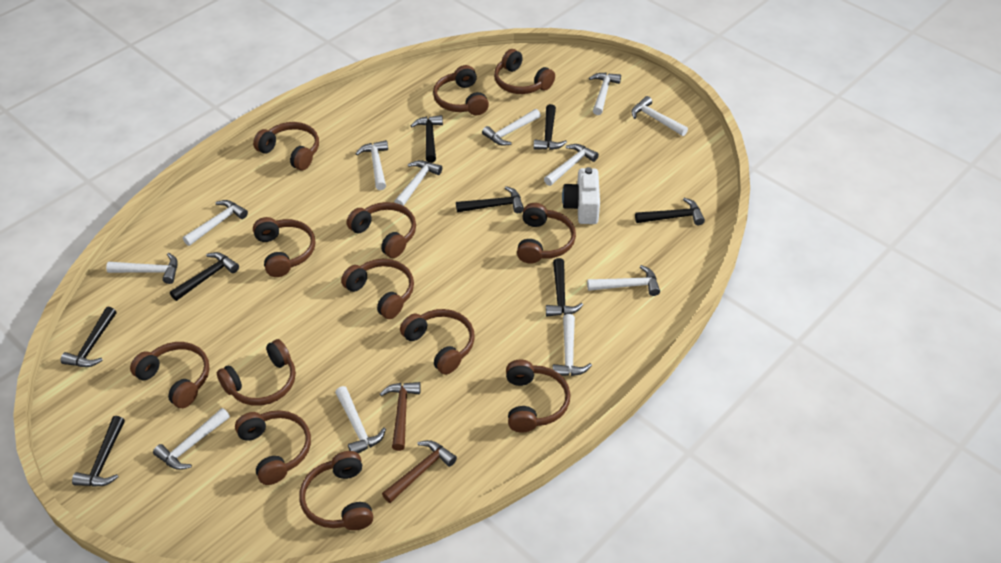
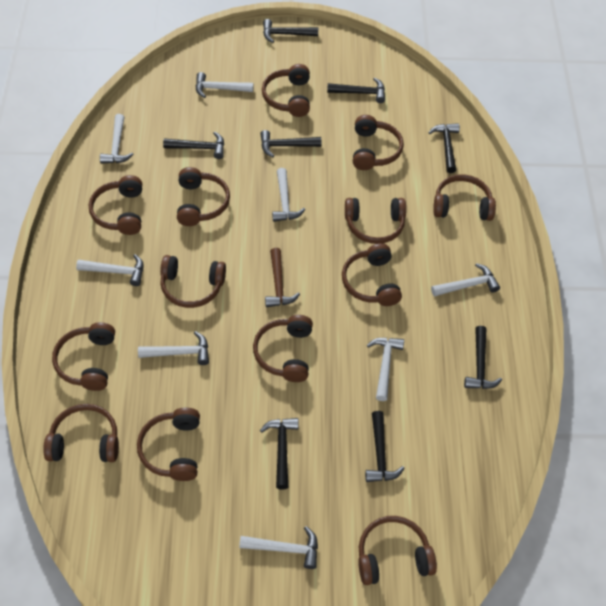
brown hammer: 2 -> 1
white camera: 1 -> 0
white hammer: 12 -> 8

